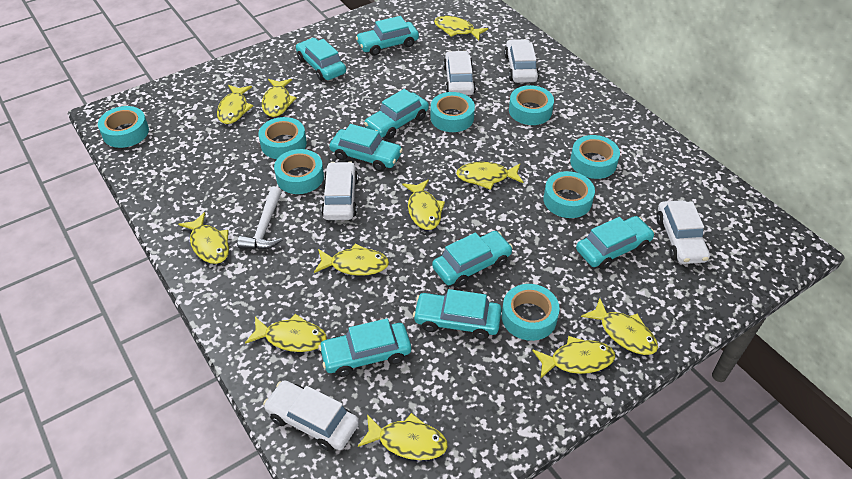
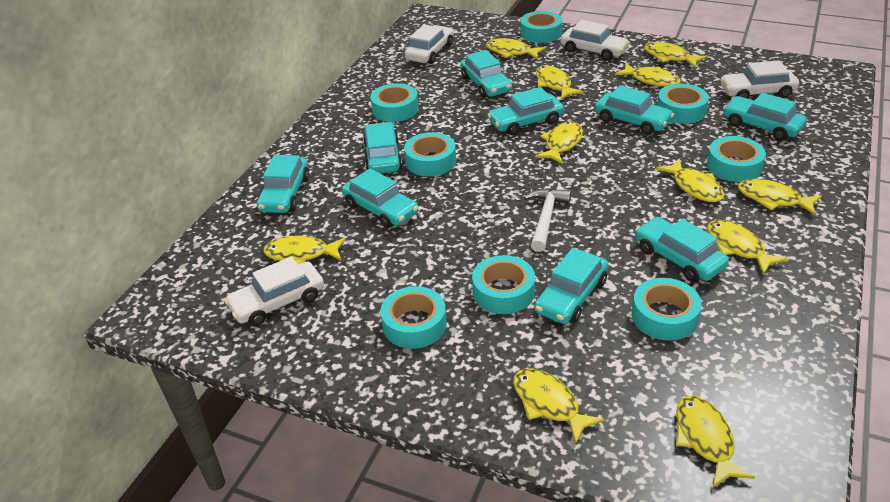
turquoise car: 8 -> 9
white car: 5 -> 4

